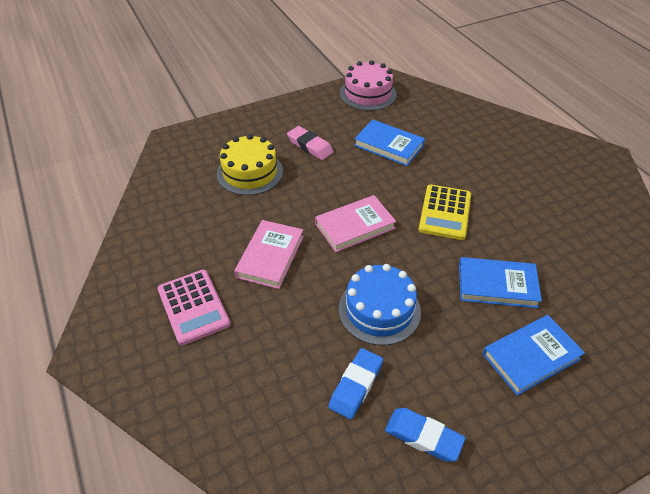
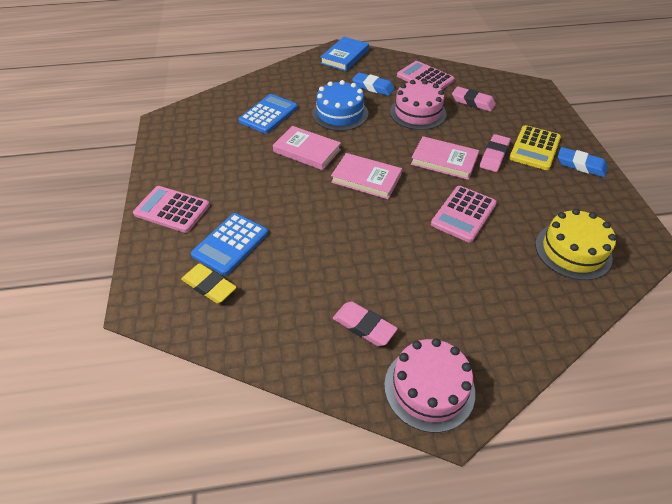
blue book: 3 -> 1
blue calculator: 0 -> 2
pink book: 2 -> 3
pink cake: 1 -> 2
pink calculator: 1 -> 3
pink eraser: 1 -> 3
yellow eraser: 0 -> 1

